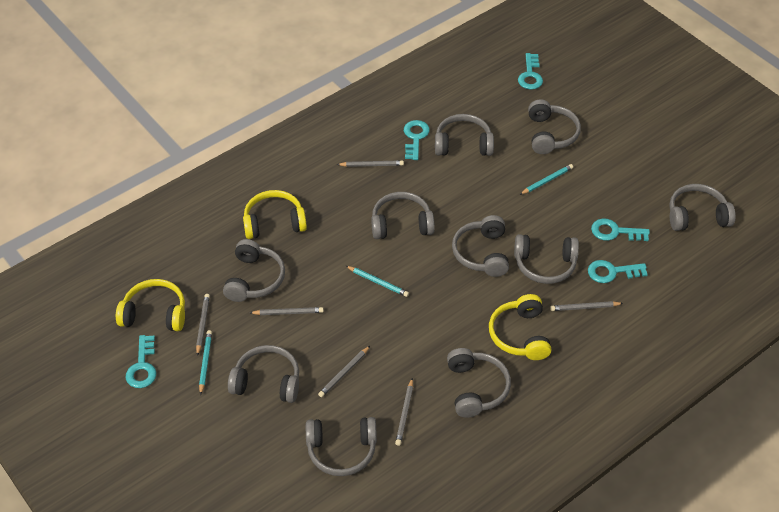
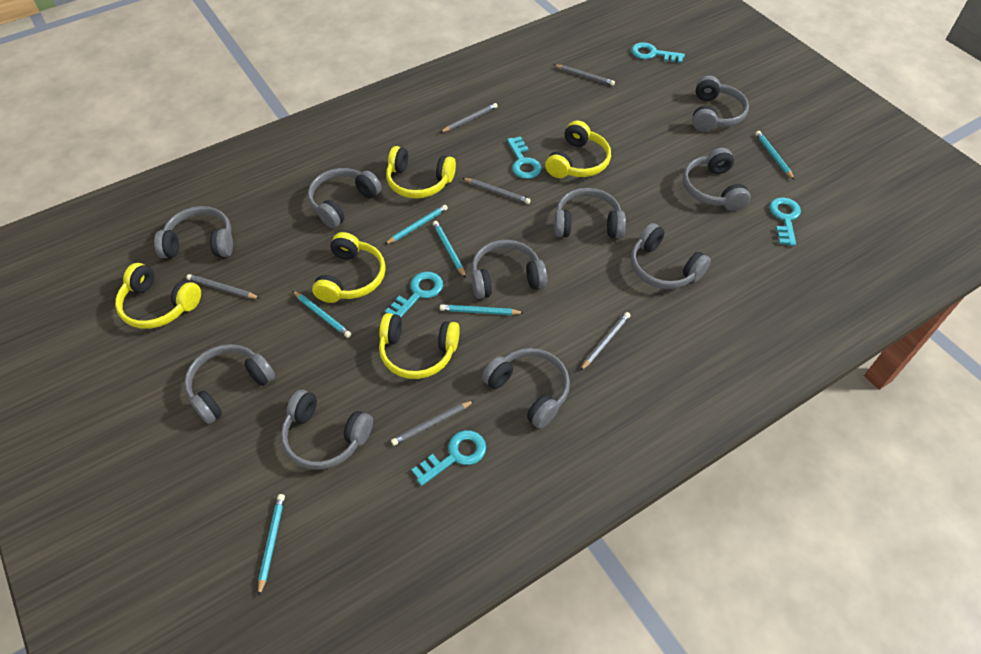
turquoise pencil: 3 -> 6
yellow headphones: 3 -> 5

